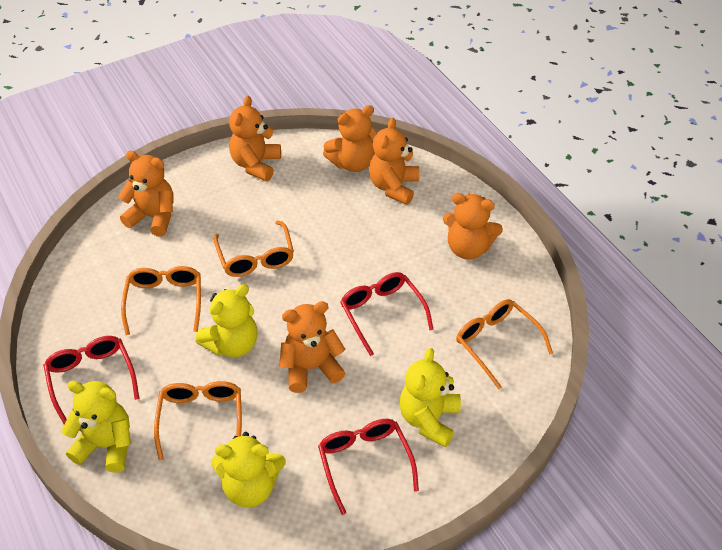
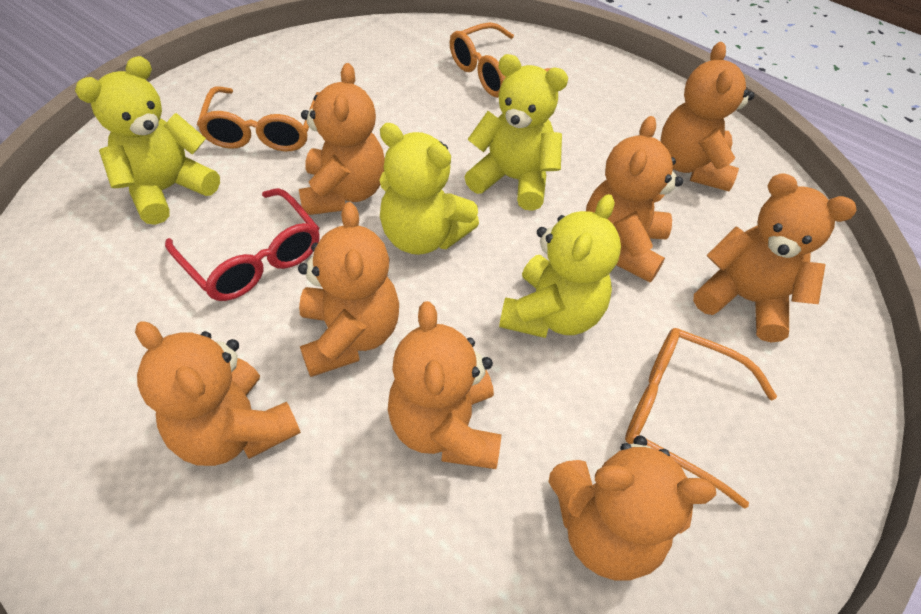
orange glasses: 4 -> 3
orange teddy bear: 6 -> 8
red glasses: 3 -> 1

